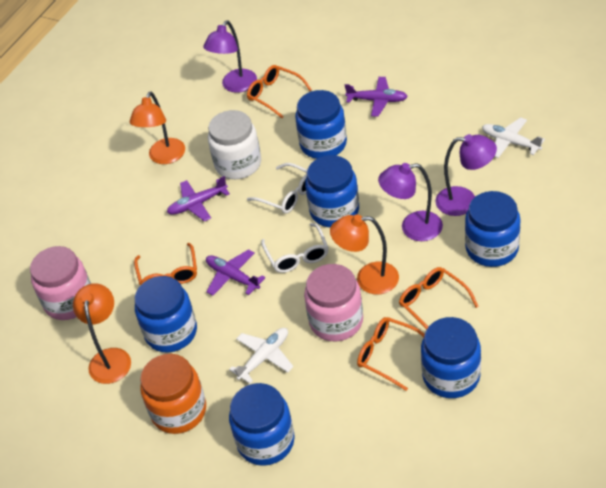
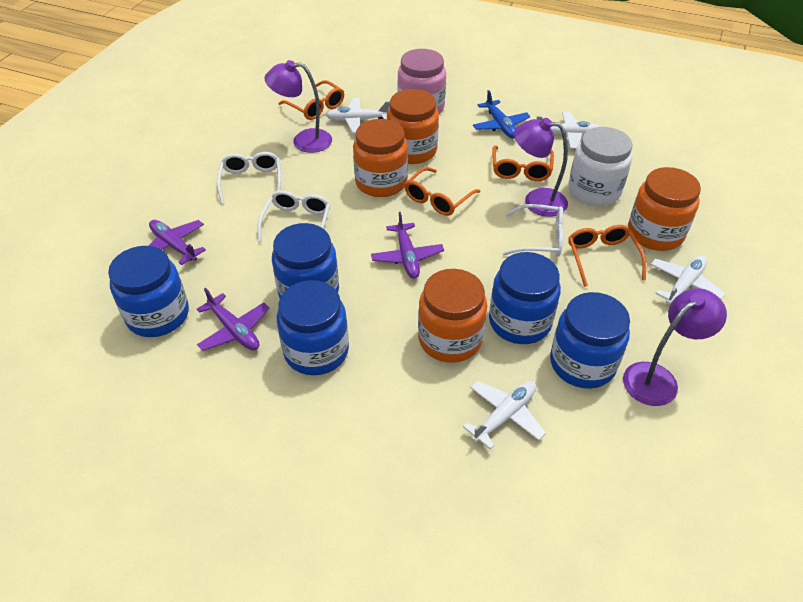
blue jar: 6 -> 5
blue plane: 0 -> 1
orange jar: 1 -> 4
orange lamp: 3 -> 0
pink jar: 2 -> 1
white glasses: 2 -> 3
white plane: 2 -> 4

